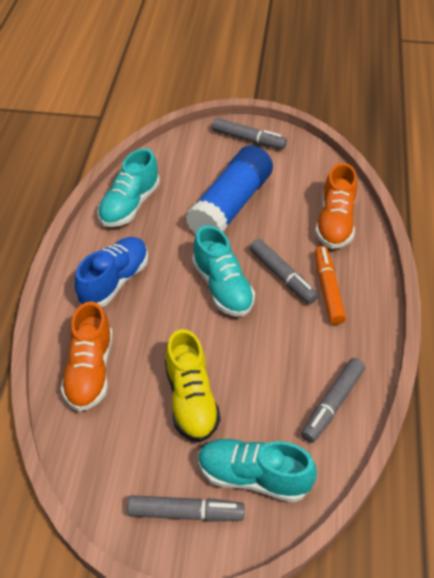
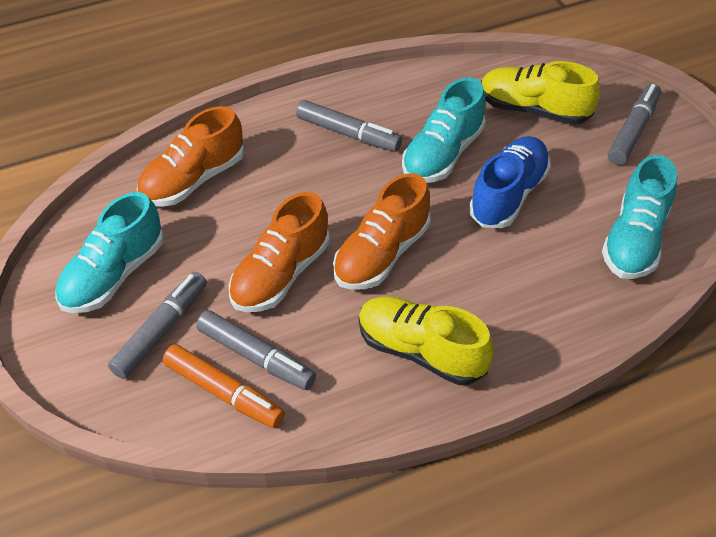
blue glue stick: 1 -> 0
orange shoe: 2 -> 3
yellow shoe: 1 -> 2

